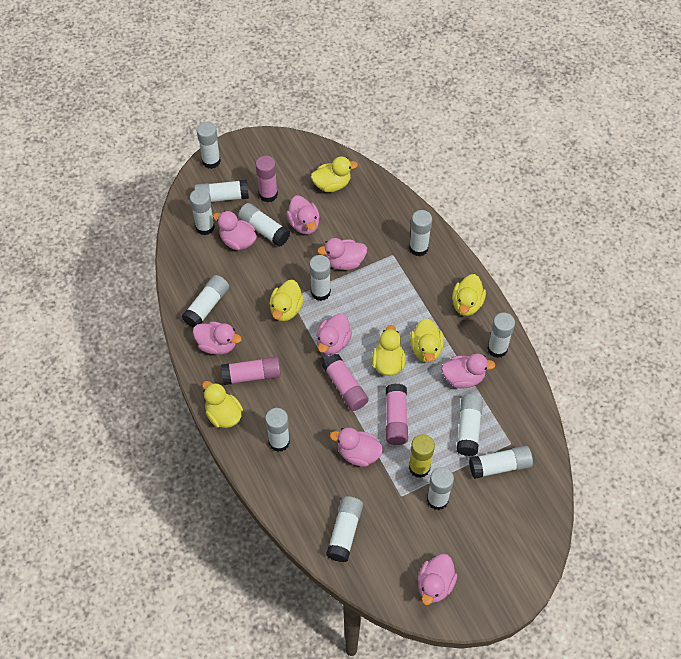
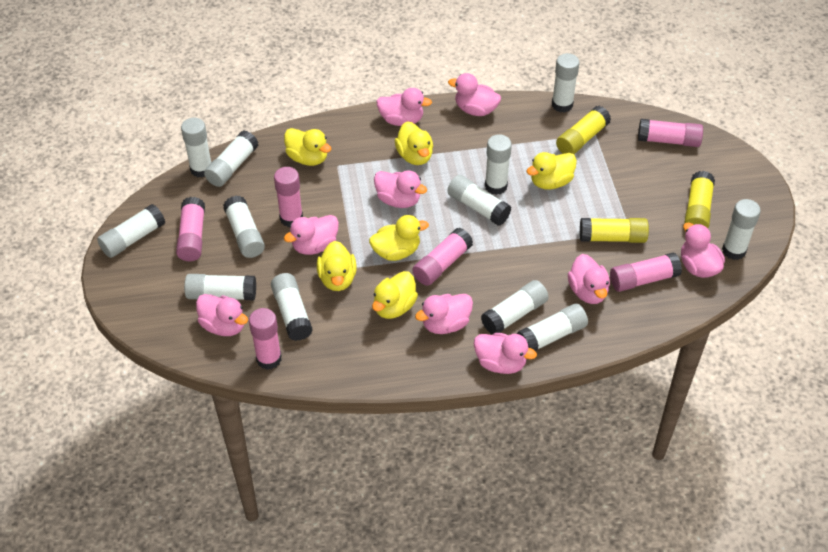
pink duck: 8 -> 9
pink glue stick: 4 -> 6
white glue stick: 13 -> 12
yellow glue stick: 1 -> 3

